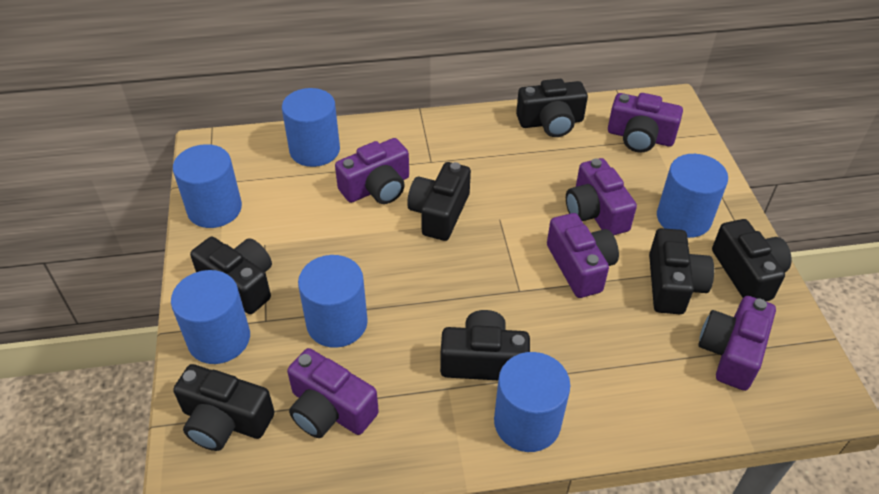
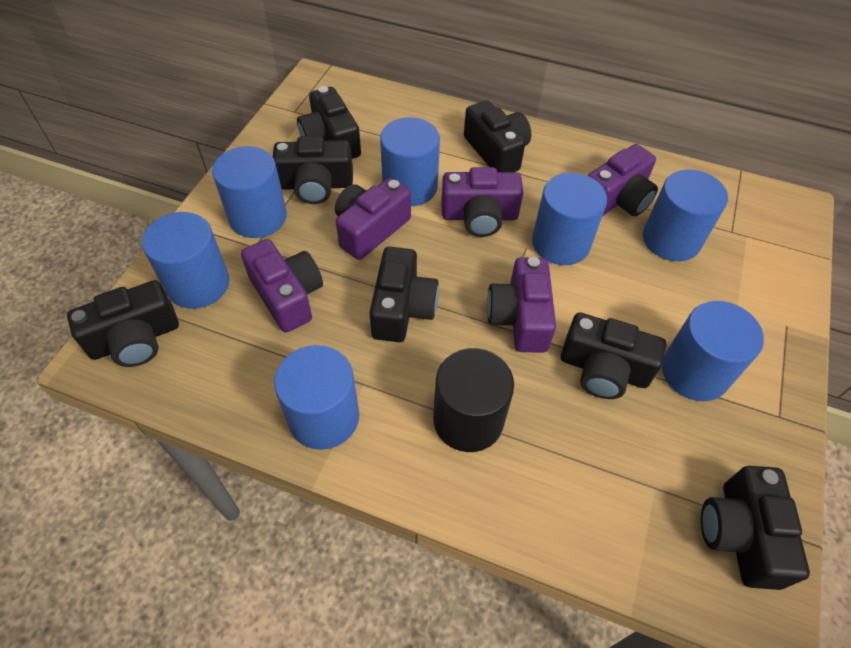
black cylinder: 0 -> 1
blue cylinder: 6 -> 7
purple camera: 6 -> 5

